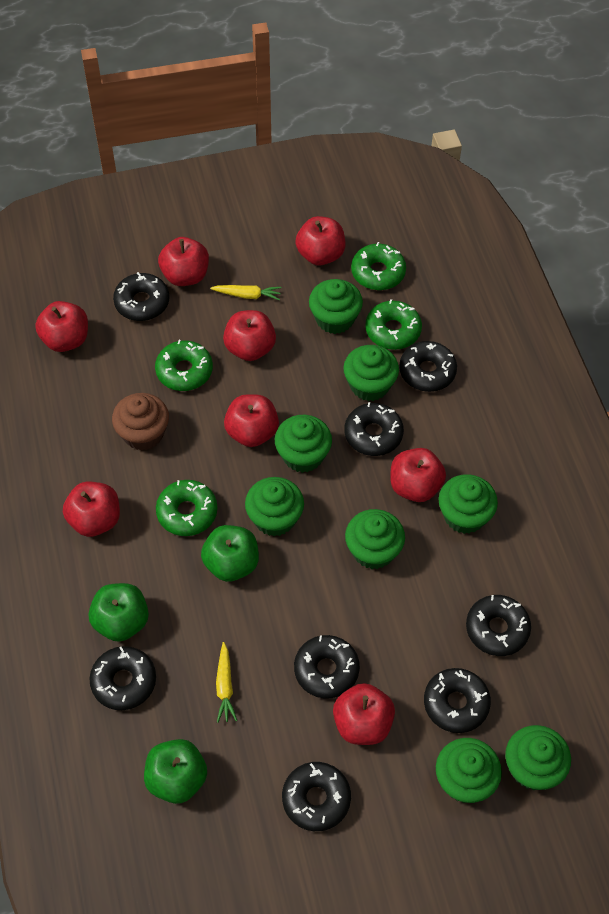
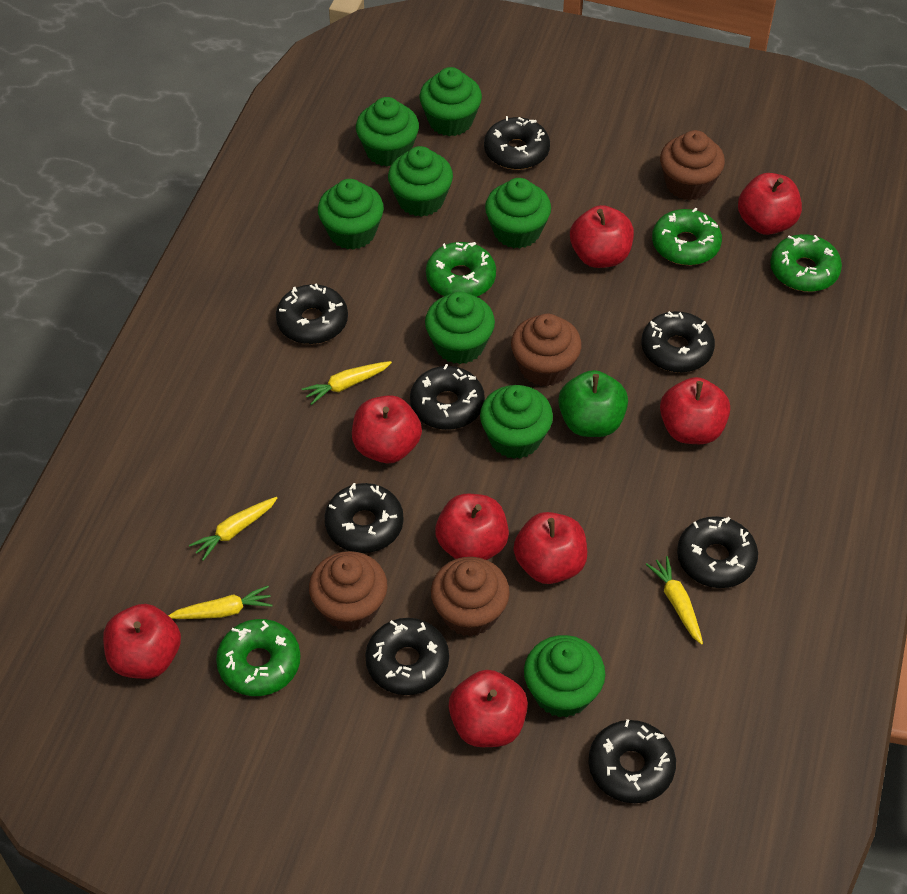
brown cupcake: 1 -> 4
green apple: 3 -> 1
yellow carrot: 2 -> 4

